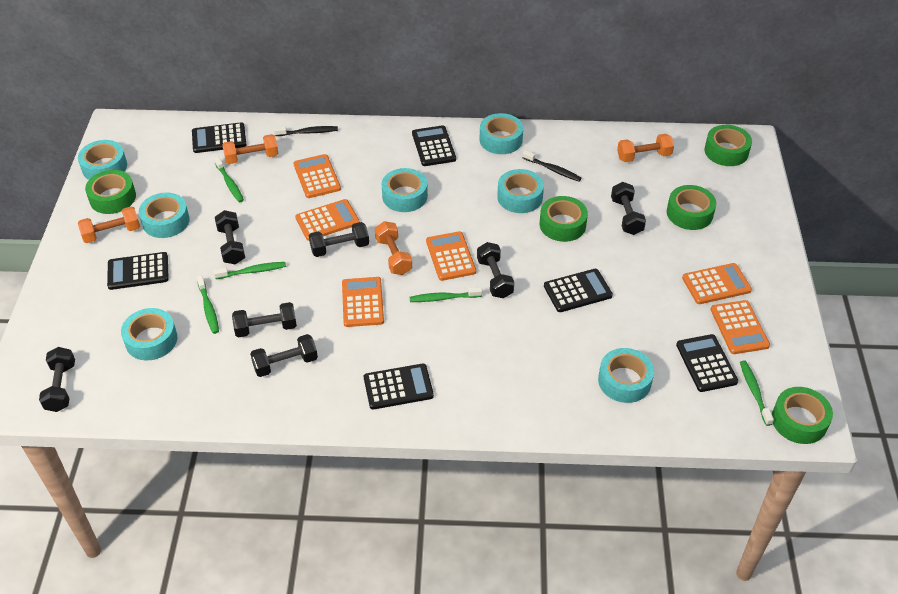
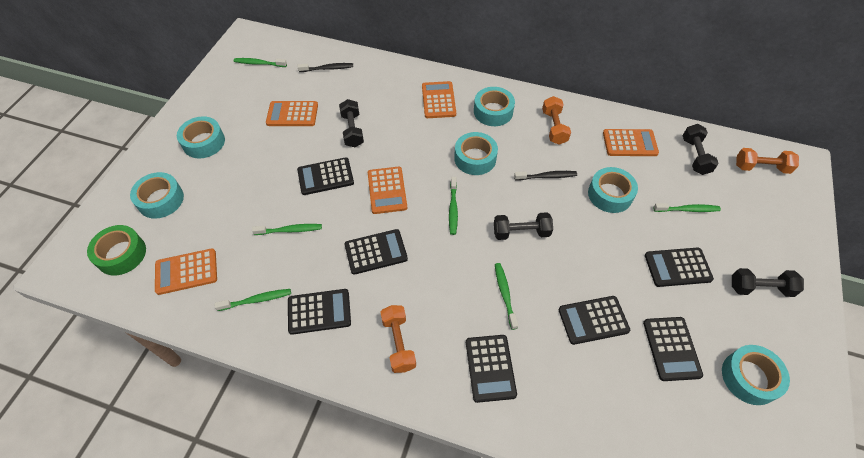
black calculator: 6 -> 7
black dumbbell: 7 -> 4
green tape: 5 -> 1
green toothbrush: 5 -> 6
orange calculator: 6 -> 5
orange dumbbell: 4 -> 3
turquoise tape: 7 -> 6

